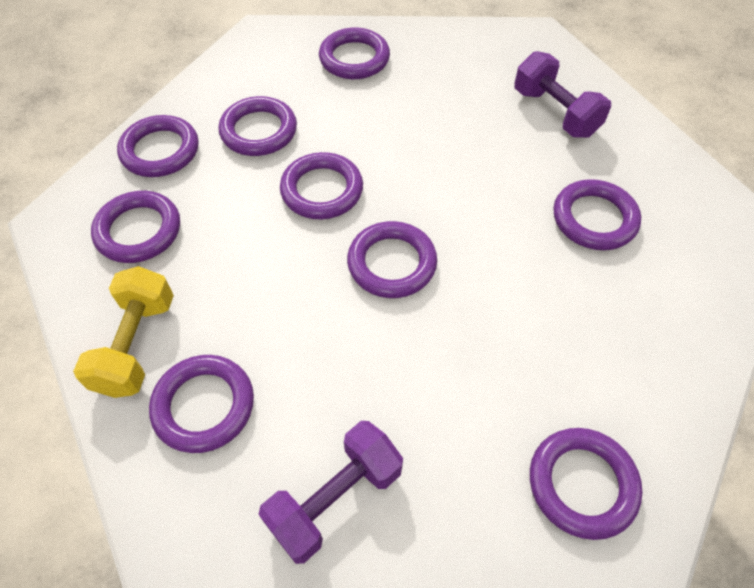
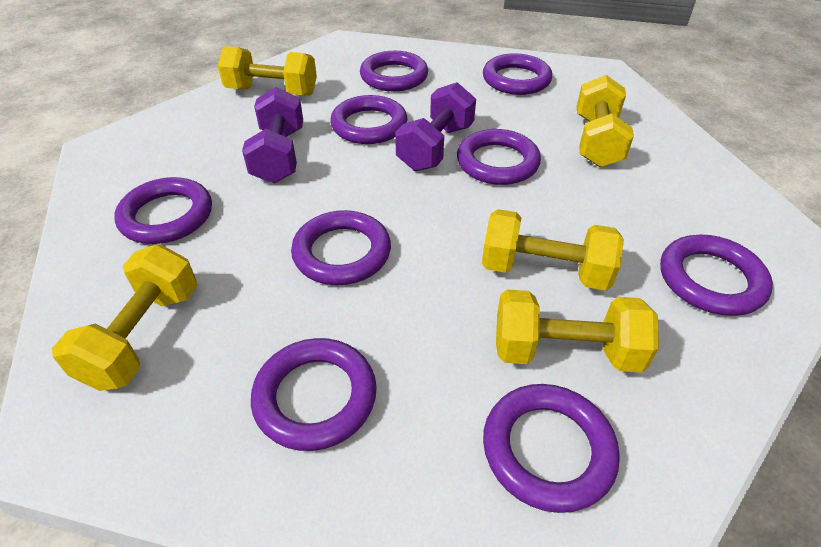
yellow dumbbell: 1 -> 5

